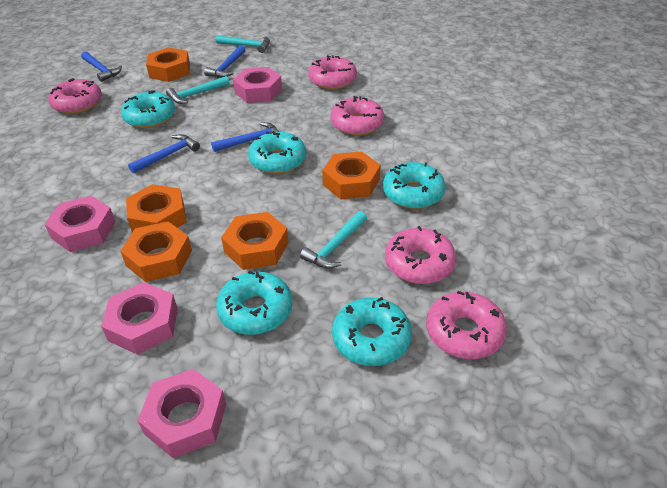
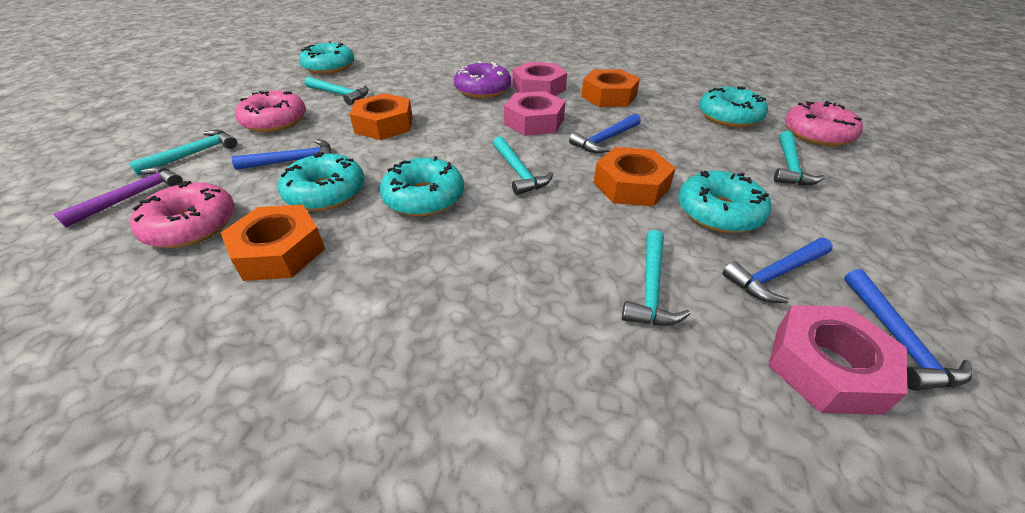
orange nut: 5 -> 4
pink donut: 5 -> 3
pink nut: 4 -> 3
purple donut: 0 -> 1
purple hammer: 0 -> 1
turquoise hammer: 3 -> 5

